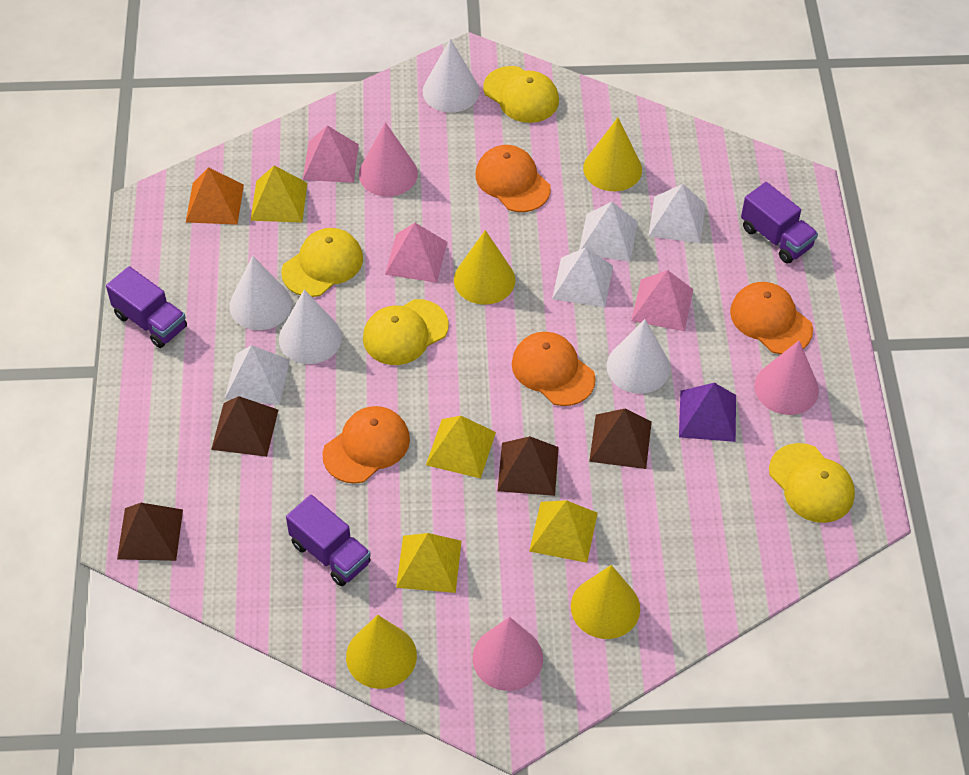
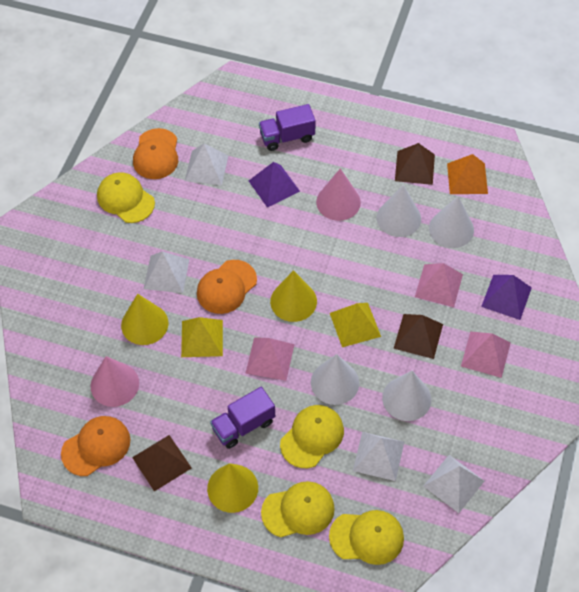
brown pyramid: 4 -> 3
orange cap: 4 -> 3
pink cone: 3 -> 2
purple pyramid: 1 -> 2
purple truck: 3 -> 2
yellow cone: 4 -> 3
yellow pyramid: 4 -> 2

